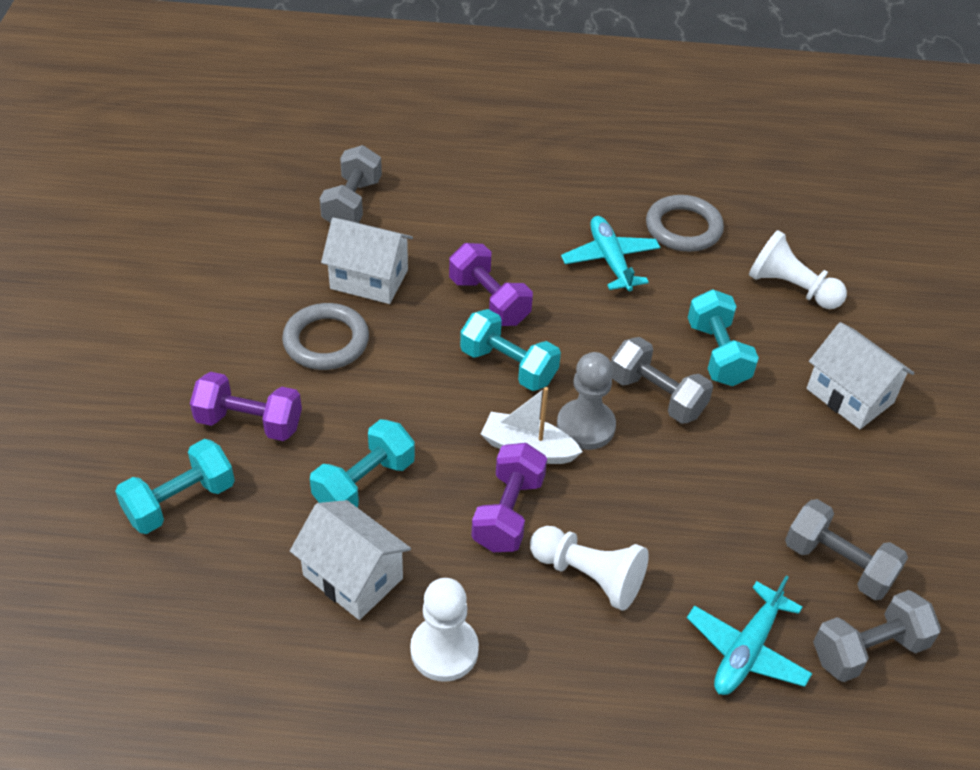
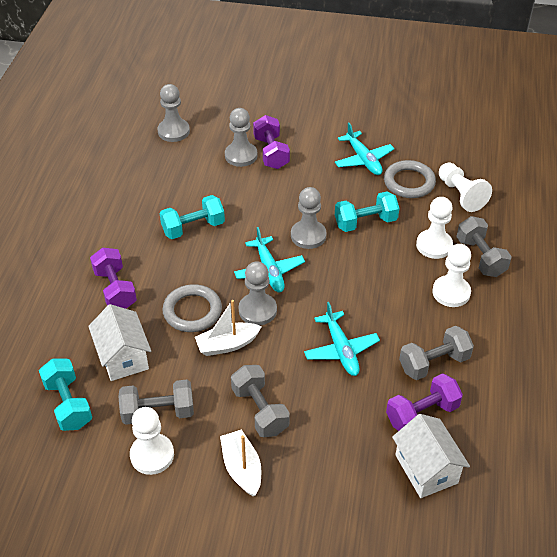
grey pawn: 1 -> 4
turquoise dumbbell: 4 -> 3
turquoise plane: 2 -> 3
white boat: 1 -> 2
white house: 3 -> 2
white pawn: 3 -> 4

